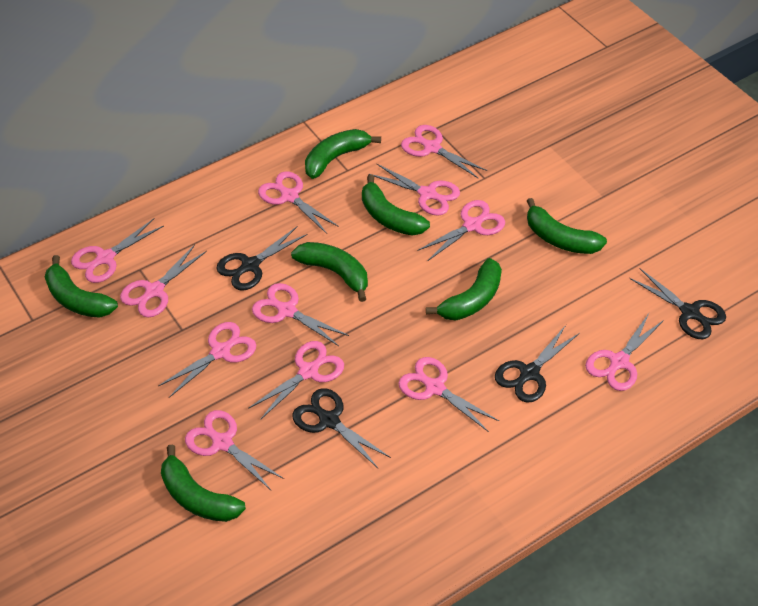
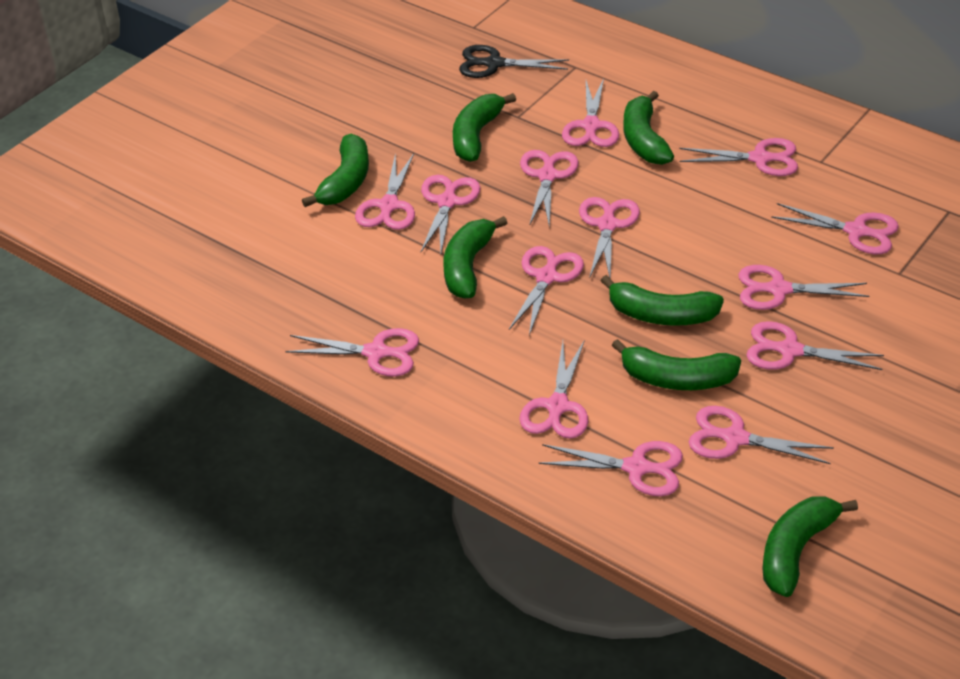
black scissors: 4 -> 1
pink scissors: 12 -> 14

